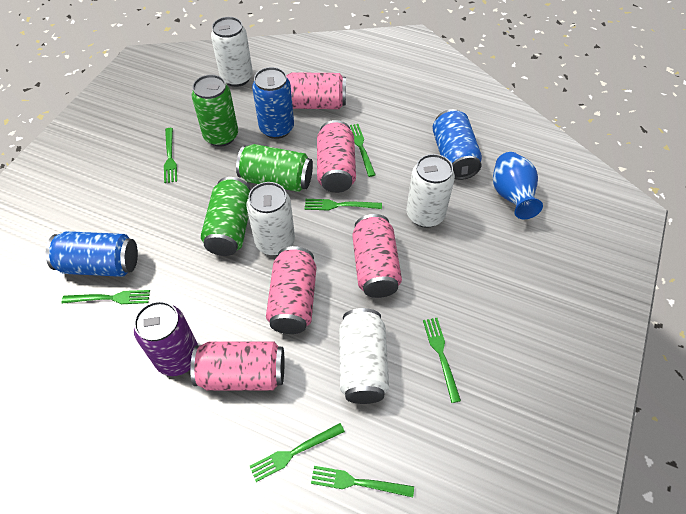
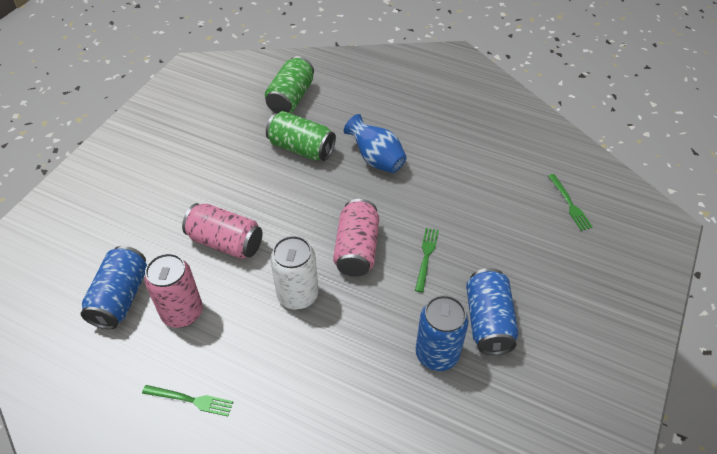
green can: 3 -> 2
green fork: 7 -> 3
pink can: 5 -> 3
purple can: 1 -> 0
white can: 4 -> 1

